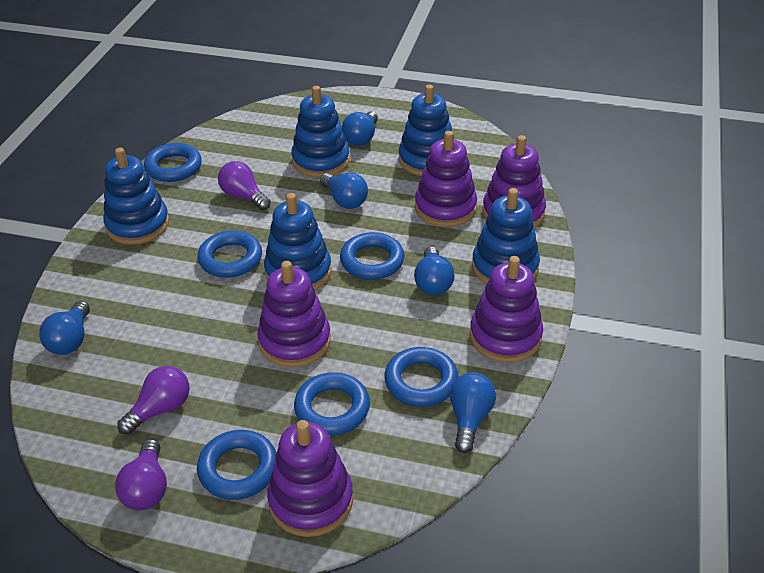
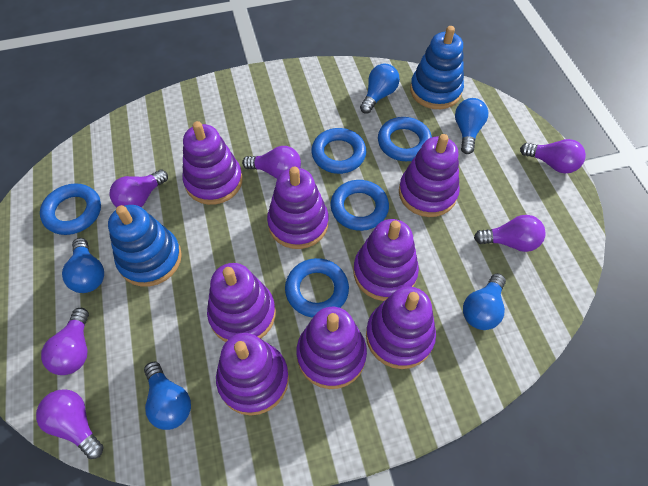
blue ring: 6 -> 5
blue stacking toy: 5 -> 2
purple light bulb: 3 -> 6
purple stacking toy: 5 -> 8

